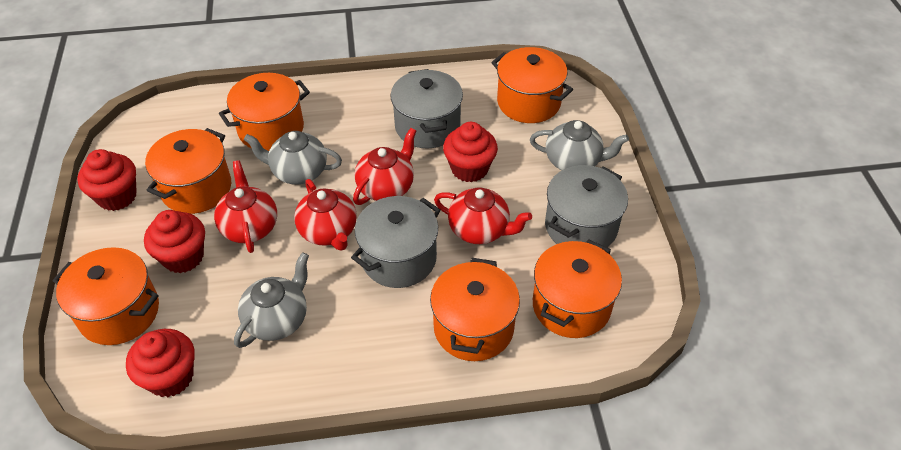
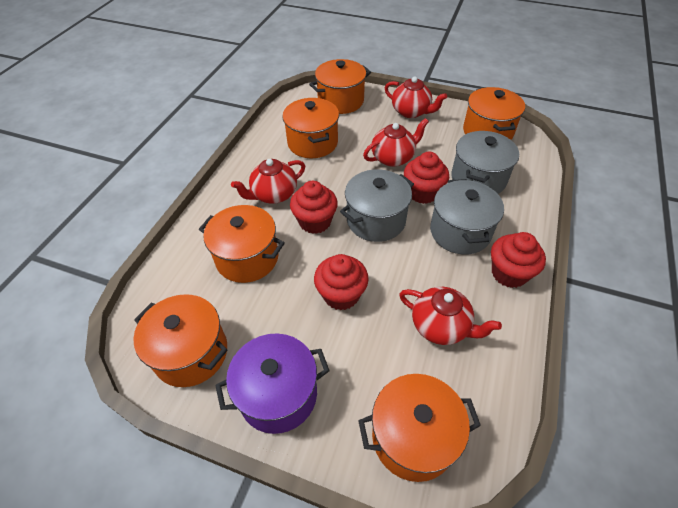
grey teapot: 3 -> 0
purple pot: 0 -> 1

